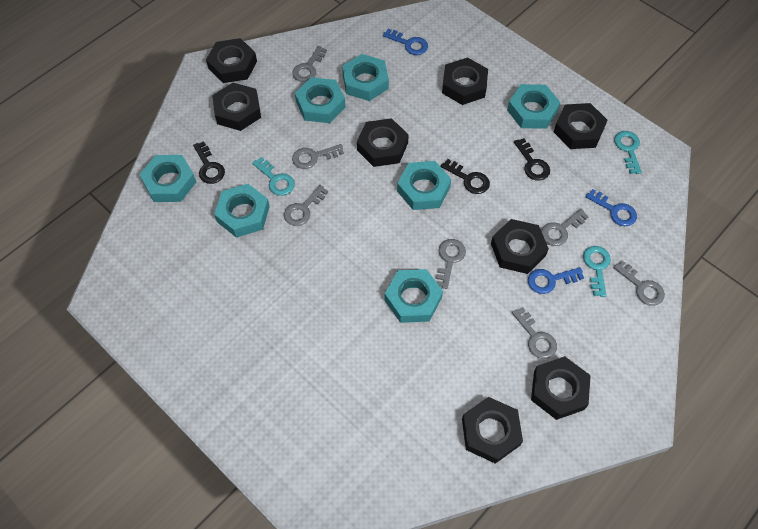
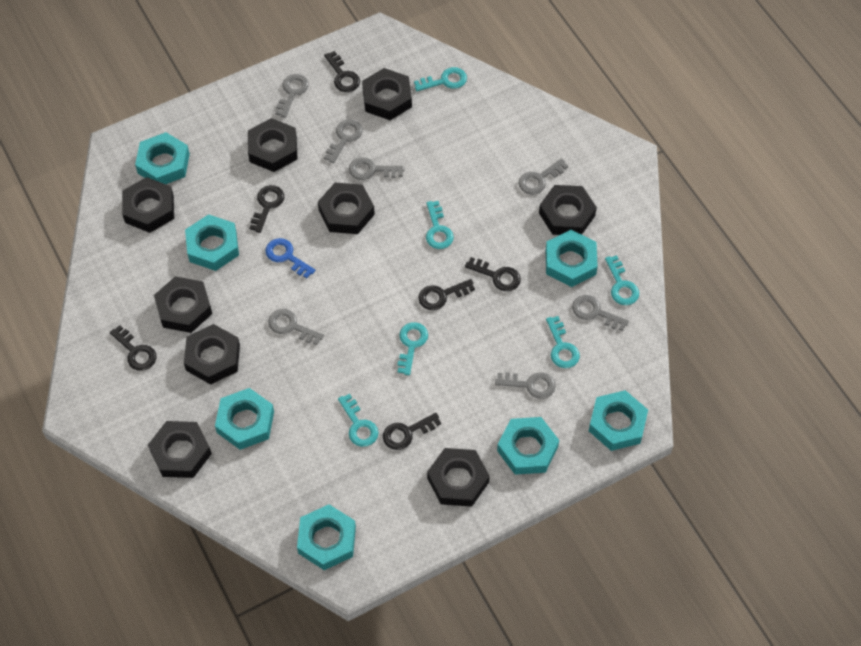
black key: 3 -> 6
black nut: 8 -> 9
blue key: 3 -> 1
turquoise key: 3 -> 6

